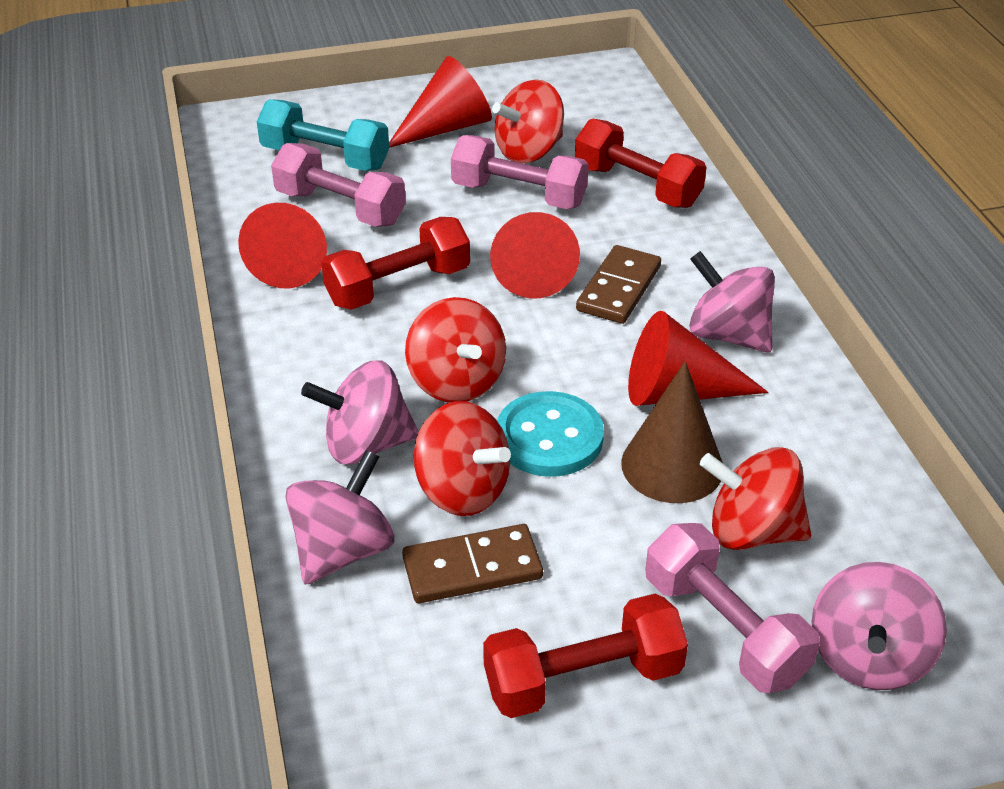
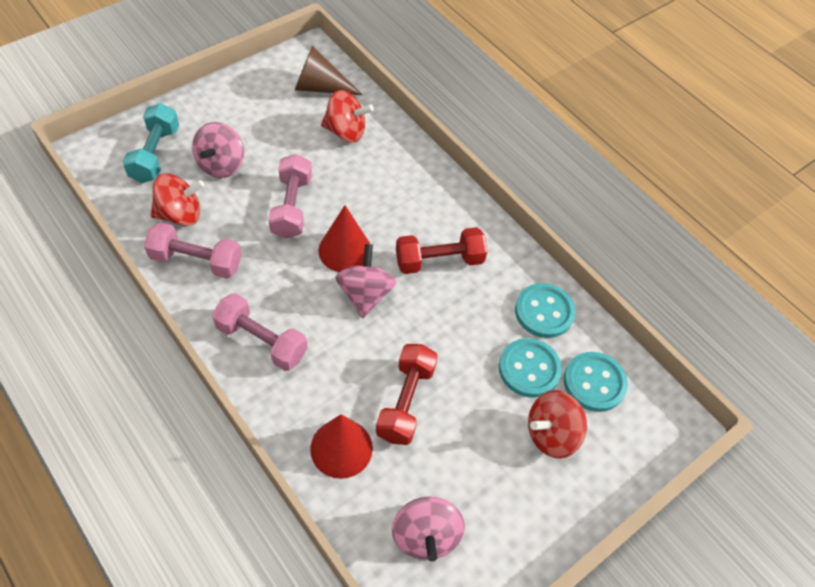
brown domino: 2 -> 0
pink spinning top: 4 -> 3
red cone: 4 -> 2
red dumbbell: 3 -> 2
red spinning top: 4 -> 3
turquoise button: 1 -> 3

